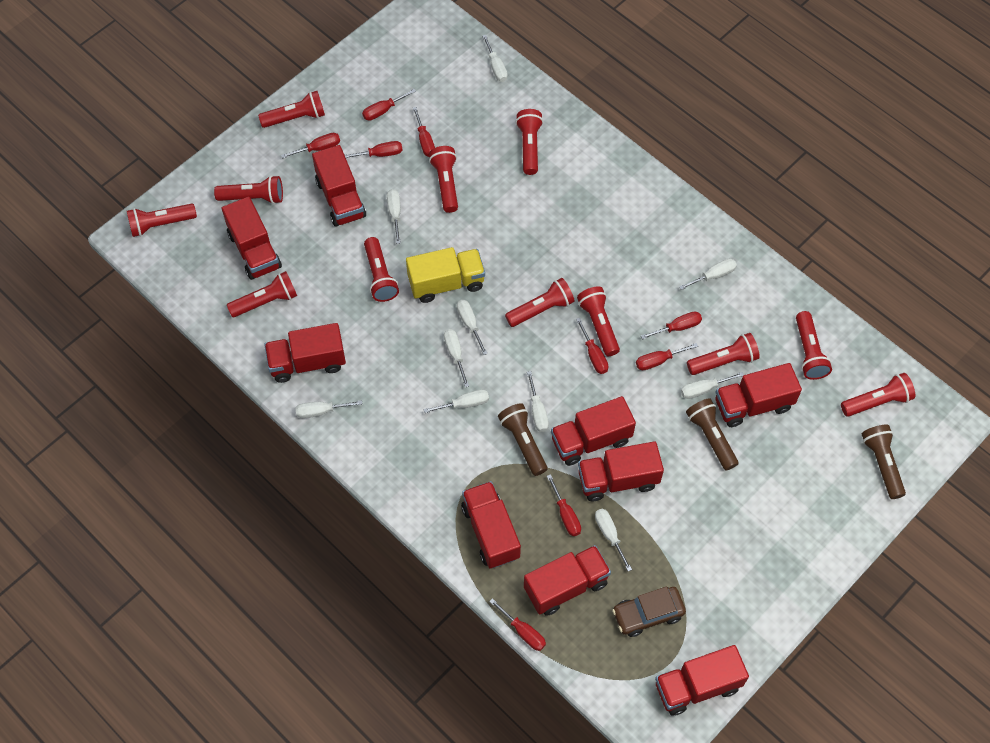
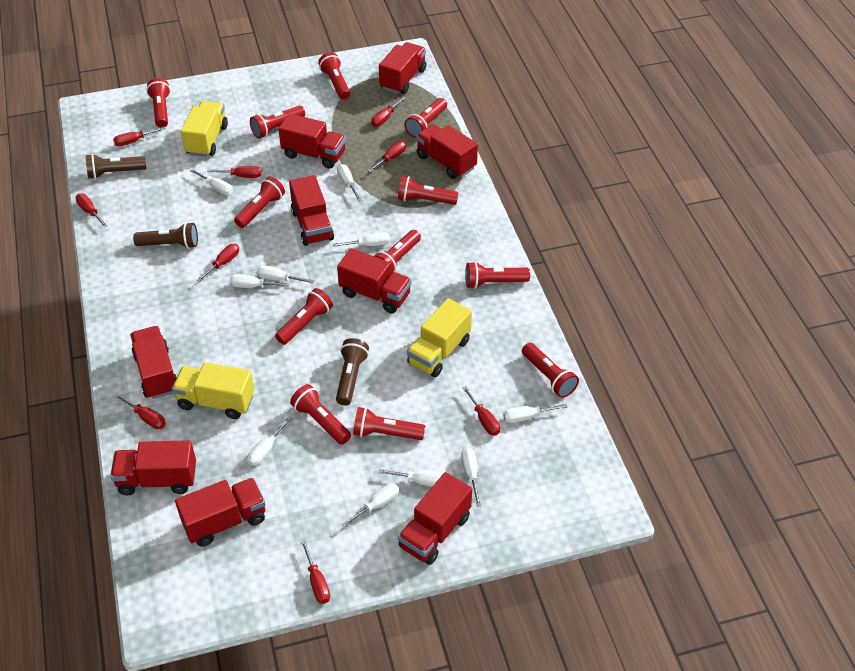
brown car: 1 -> 0
yellow truck: 1 -> 3

